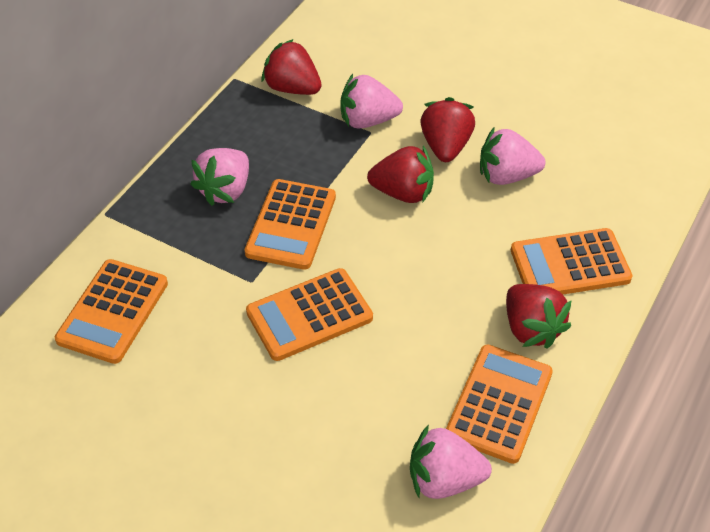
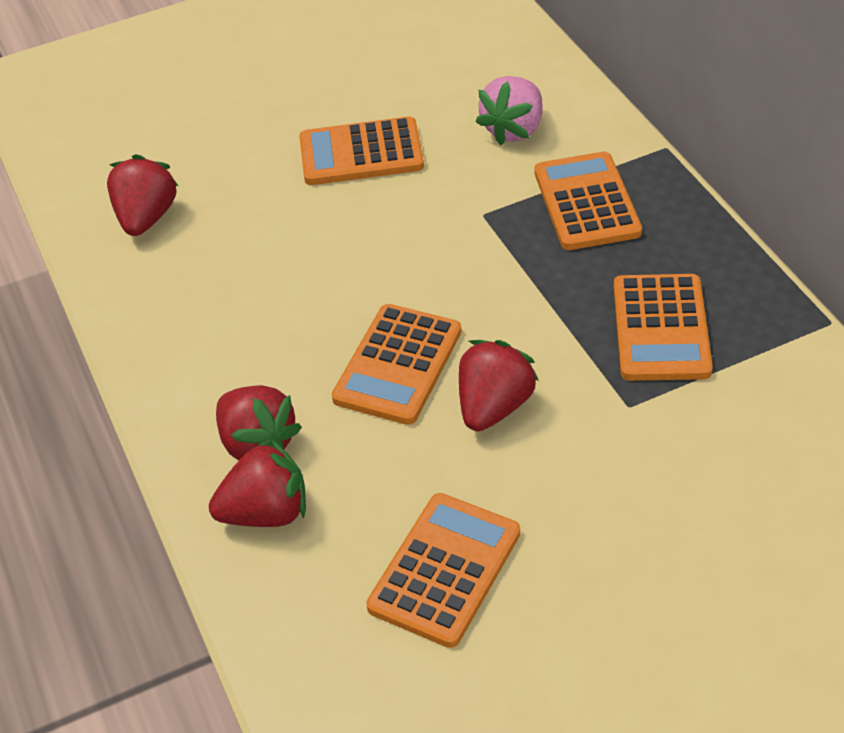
pink strawberry: 4 -> 1

